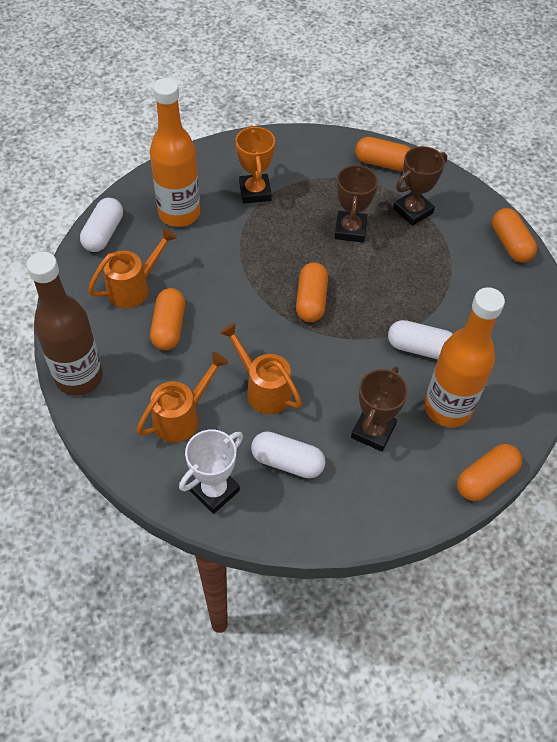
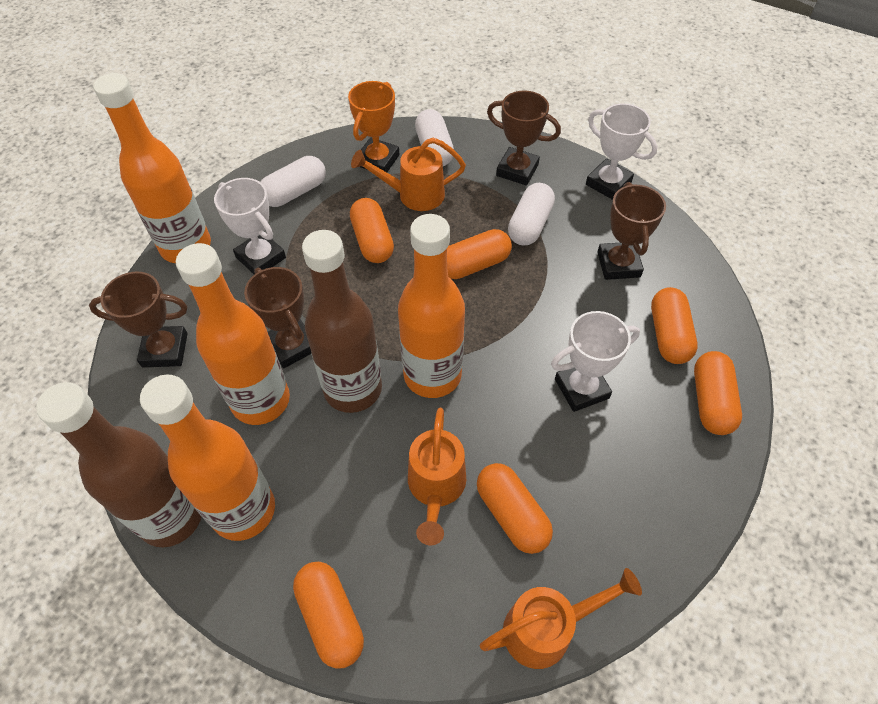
brown bottle: 1 -> 2
brown trophy: 3 -> 4
orange bottle: 2 -> 4
orange capsule: 5 -> 6
white trophy: 1 -> 3

